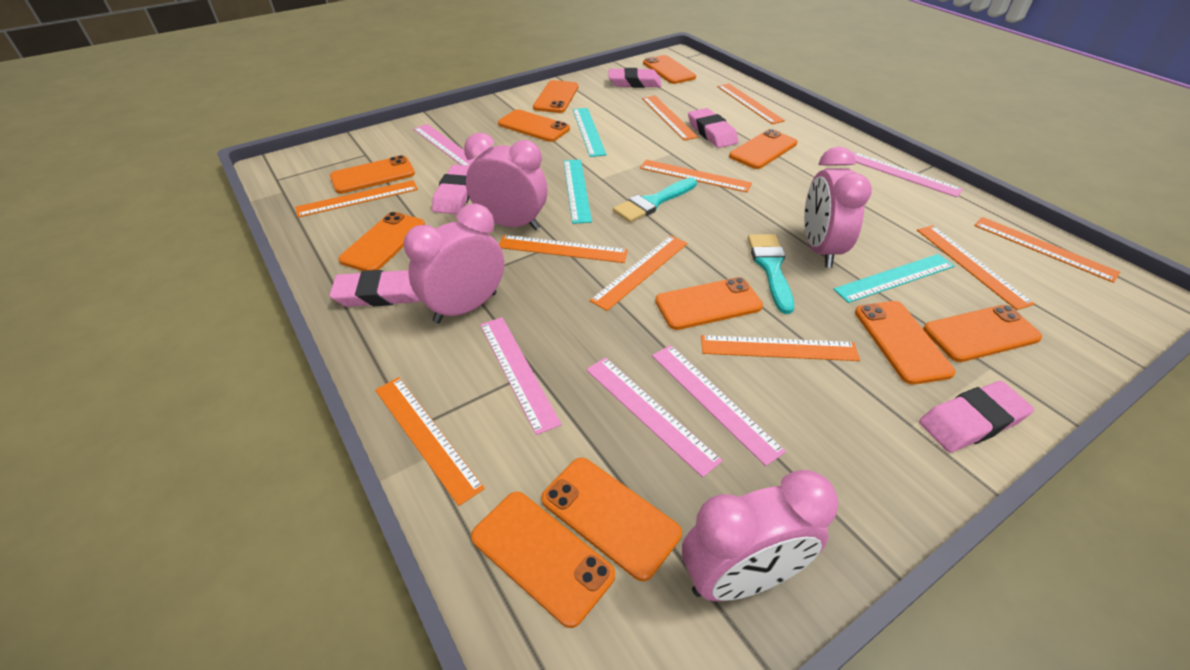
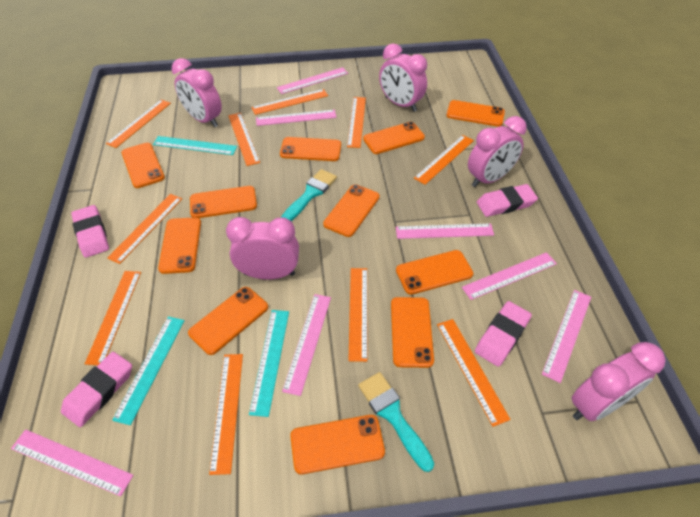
pink clock: 4 -> 5
pink eraser: 5 -> 4
pink ruler: 5 -> 7

